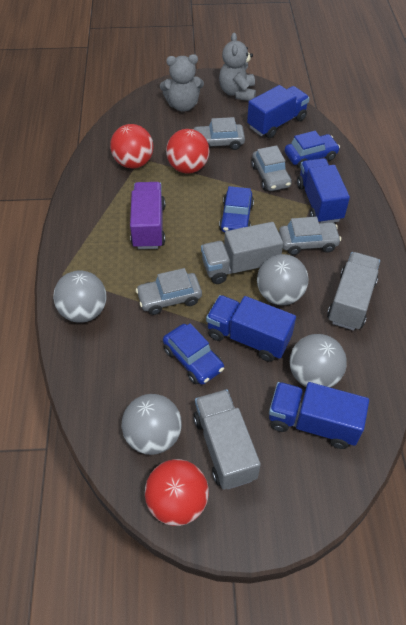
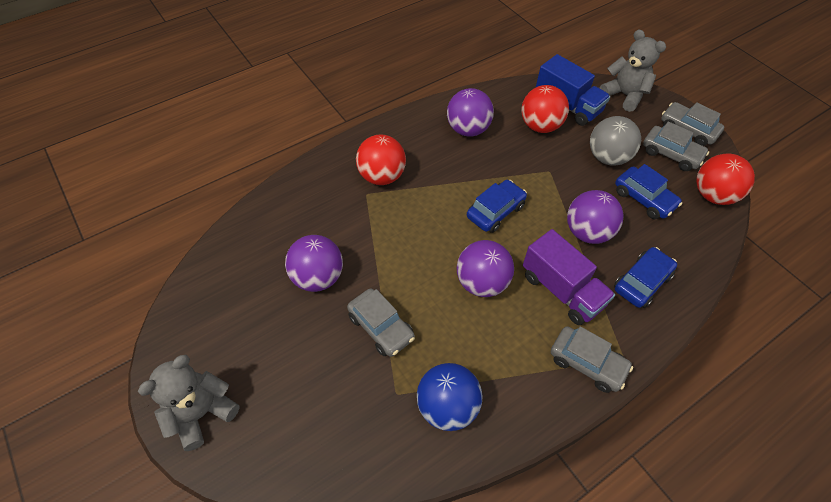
blue ball: 0 -> 1
blue truck: 4 -> 1
grey ball: 4 -> 1
grey truck: 3 -> 0
purple ball: 0 -> 4

